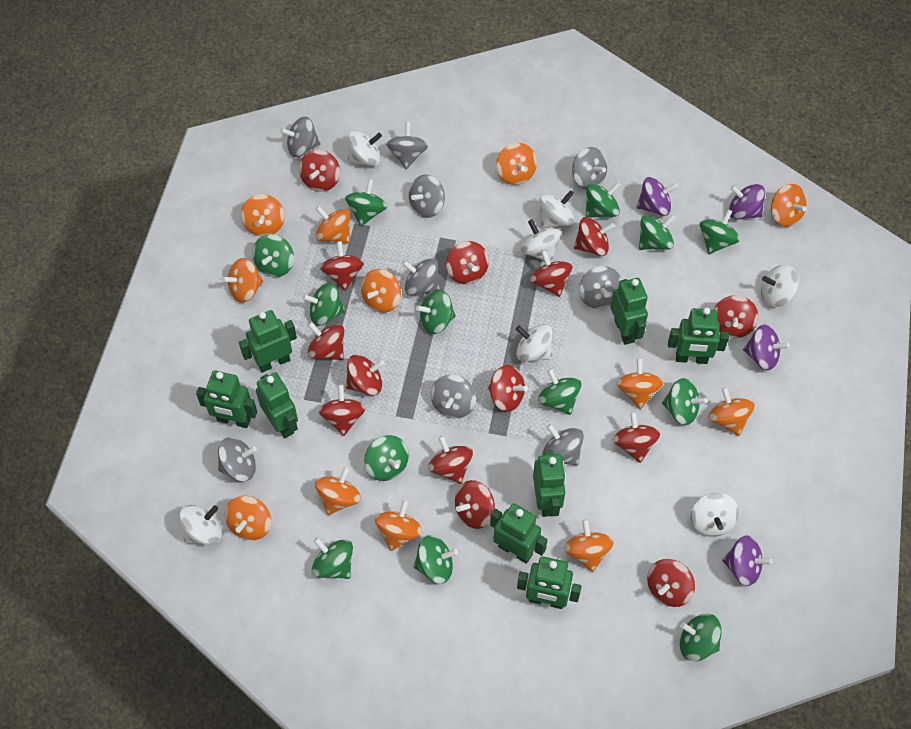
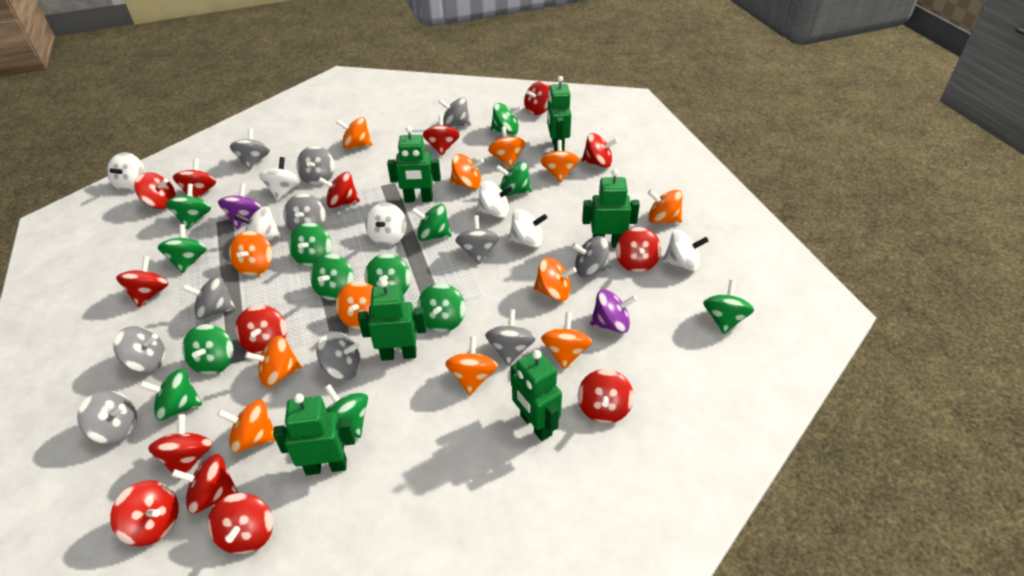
green robot: 8 -> 6
grey spinning top: 9 -> 11
purple spinning top: 4 -> 2

